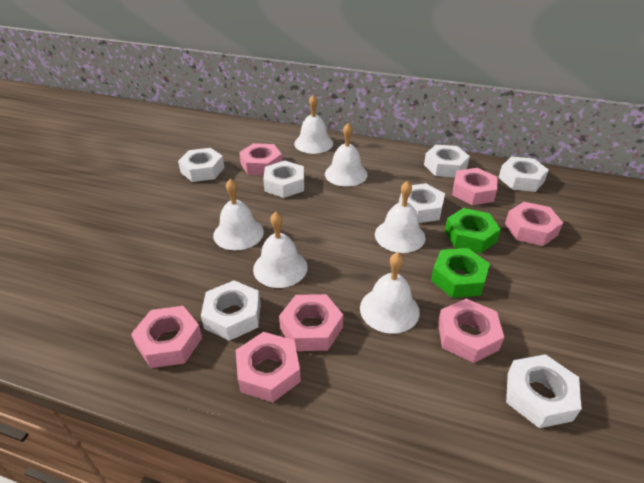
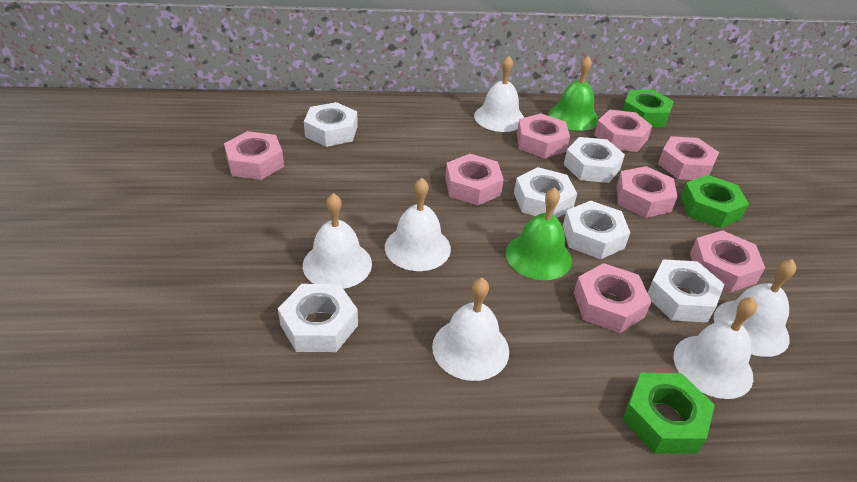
green bell: 0 -> 2
green nut: 2 -> 3
pink nut: 7 -> 8
white nut: 7 -> 6

